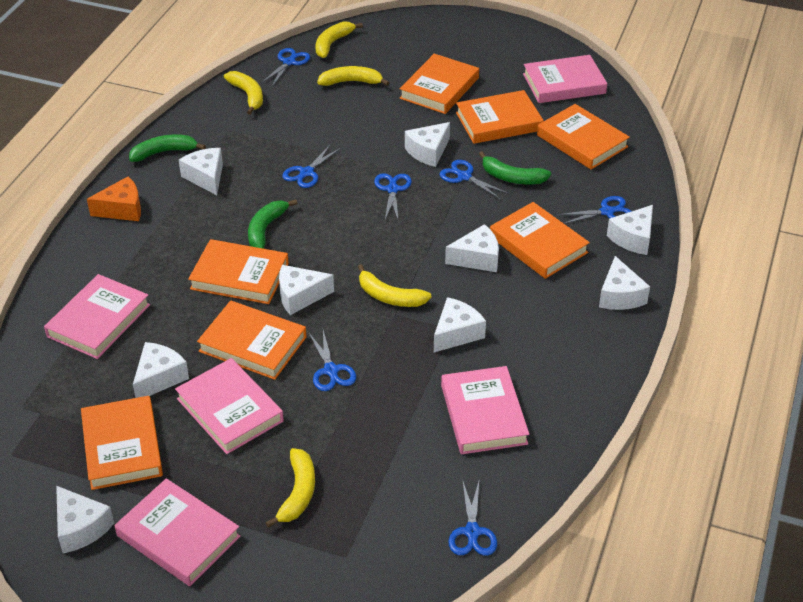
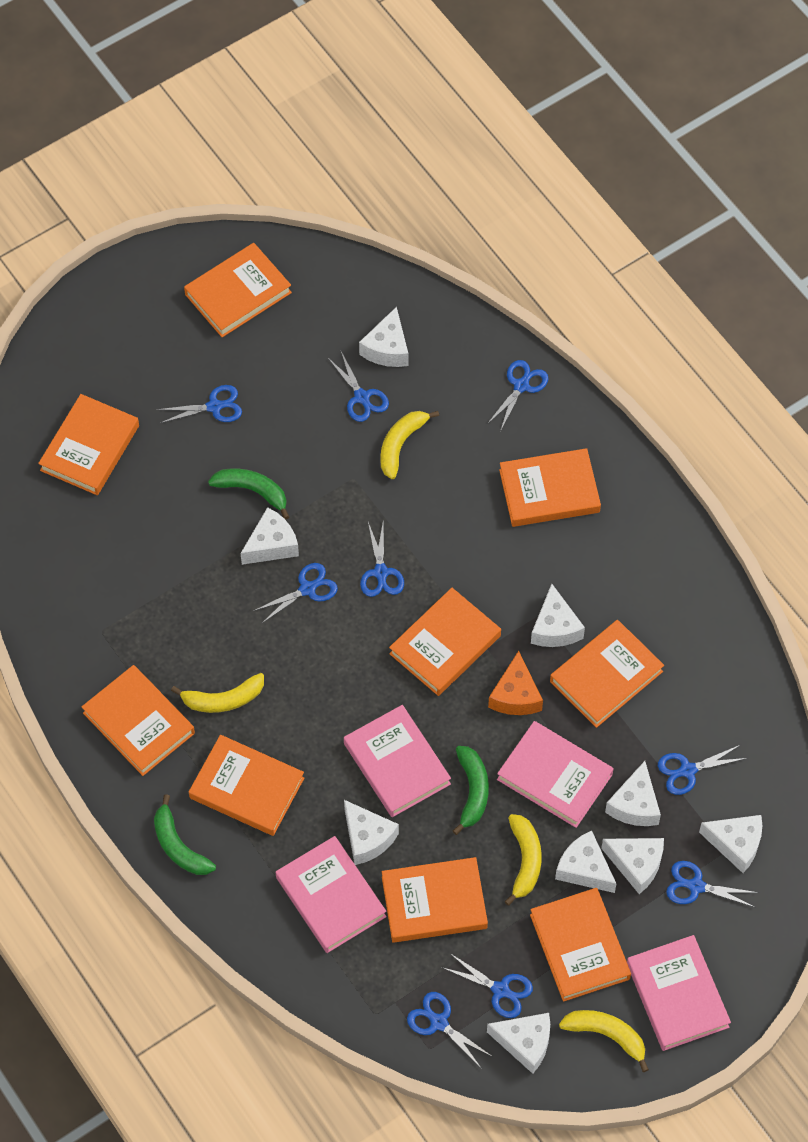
blue scissors: 7 -> 9
orange book: 7 -> 9
pink book: 5 -> 4
yellow banana: 5 -> 4

